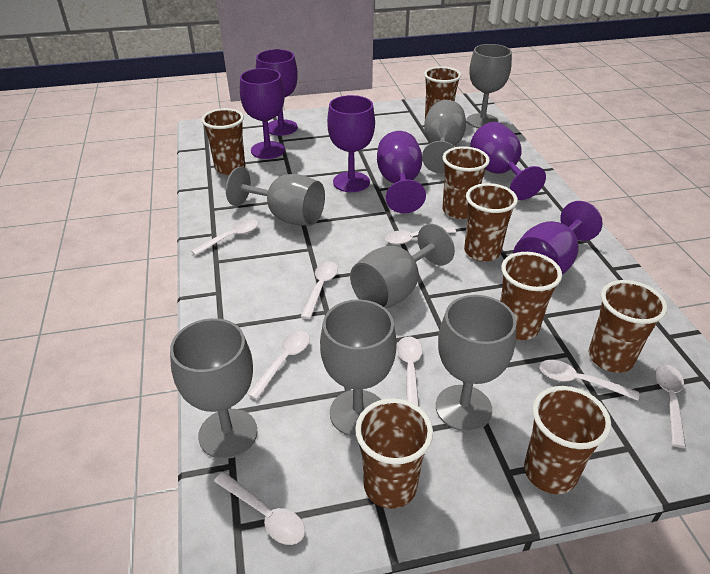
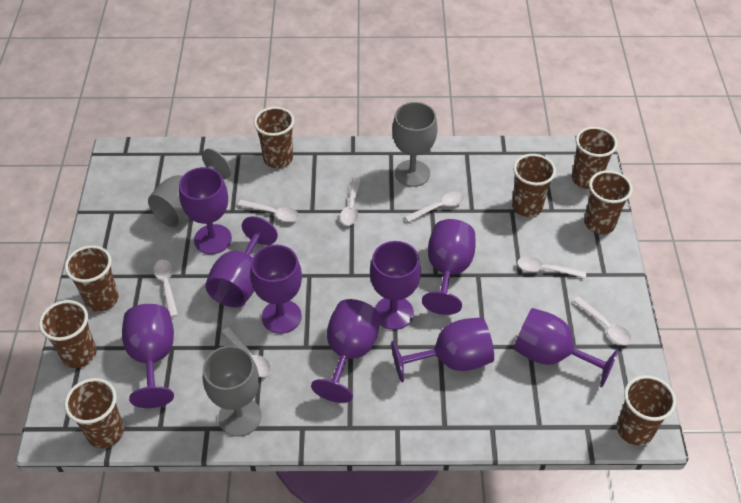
grey goblet: 7 -> 3
purple goblet: 6 -> 9
white spoon: 8 -> 7

